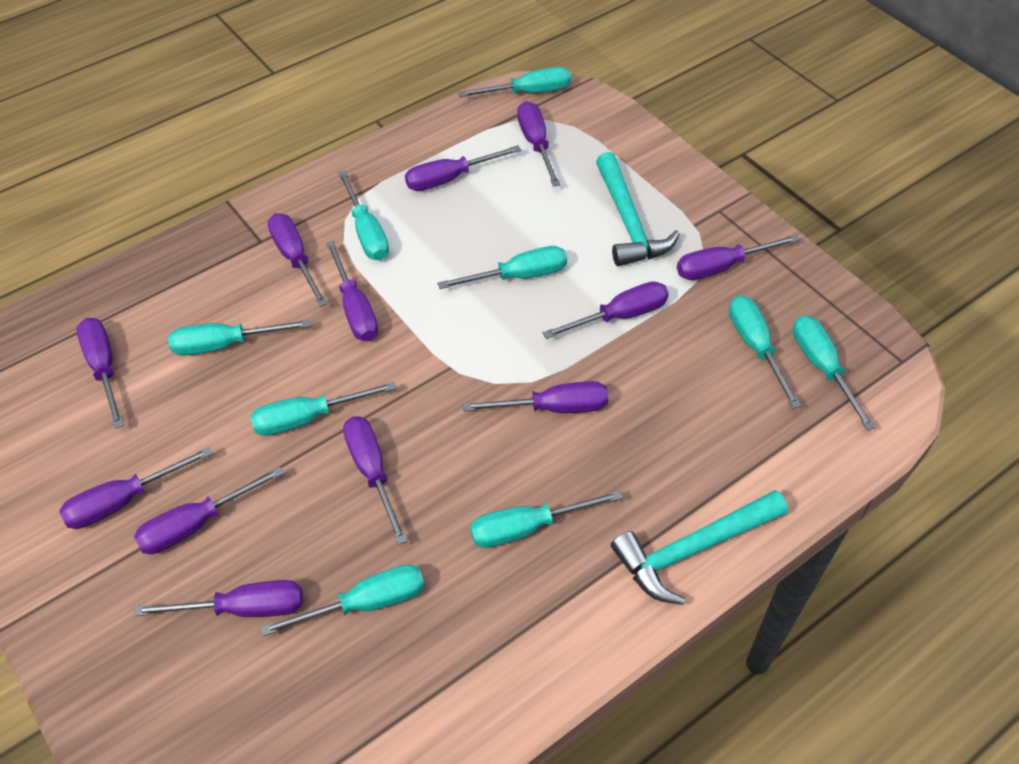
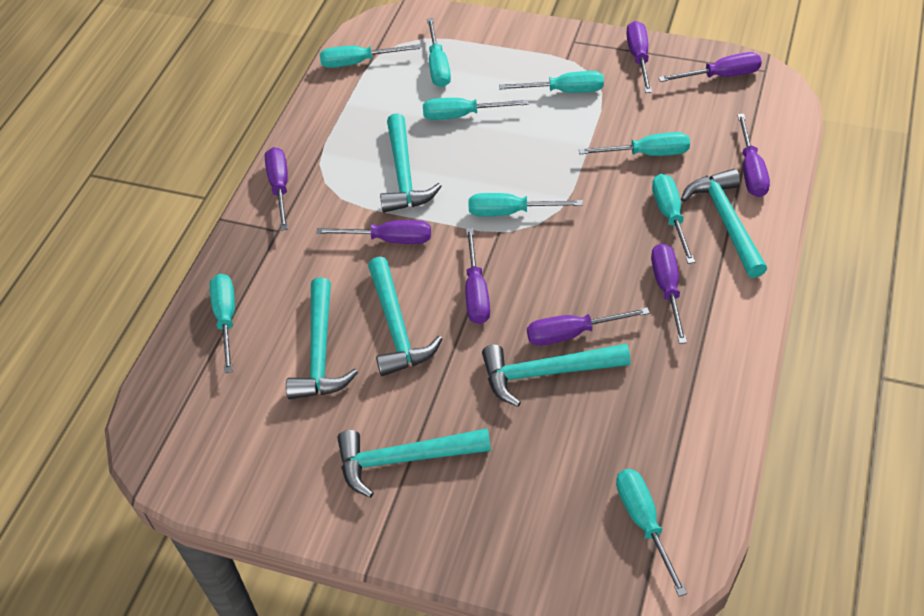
purple screwdriver: 12 -> 8
turquoise hammer: 2 -> 6

